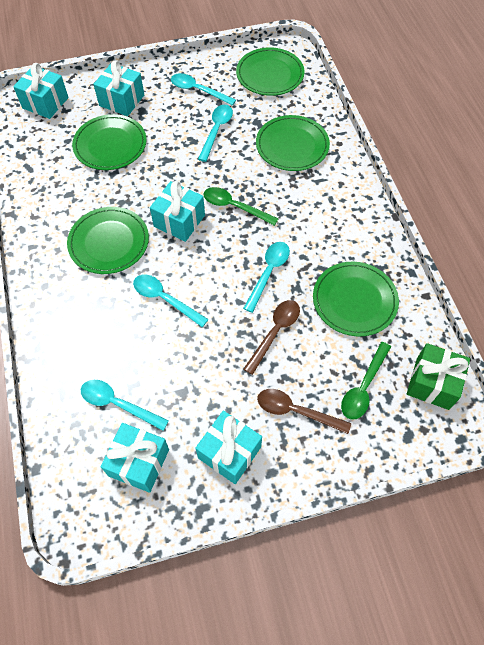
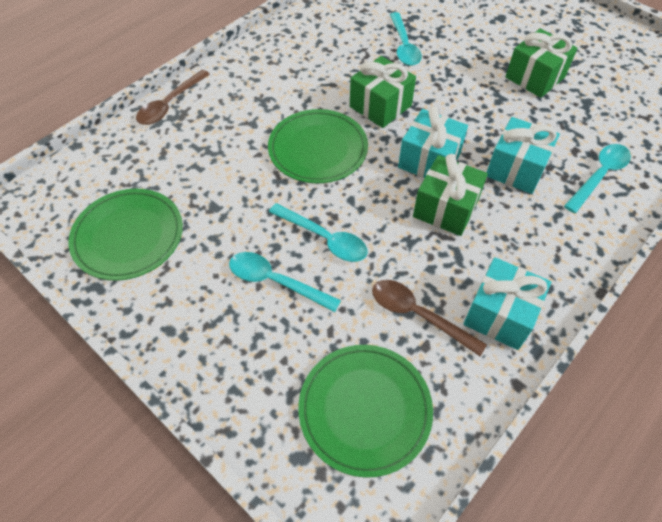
green gift: 1 -> 3
green plate: 5 -> 3
green spoon: 2 -> 0
turquoise gift: 5 -> 3
turquoise spoon: 5 -> 4

